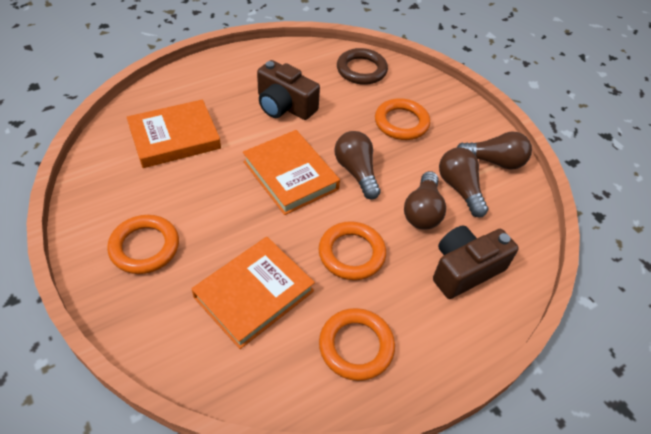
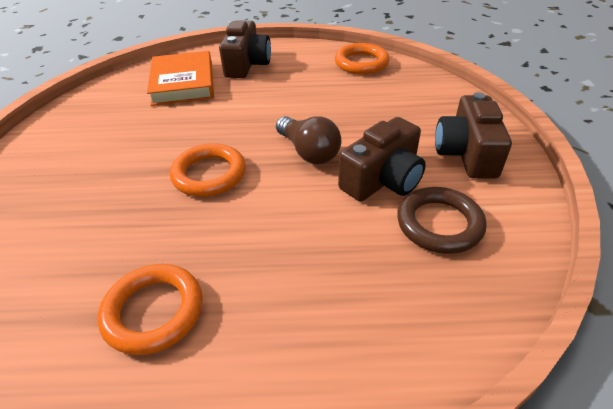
brown camera: 2 -> 3
brown light bulb: 4 -> 1
orange book: 3 -> 1
orange ring: 4 -> 3

